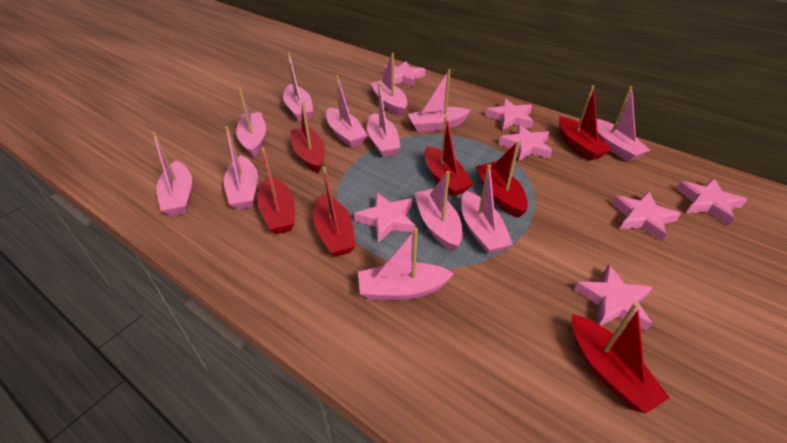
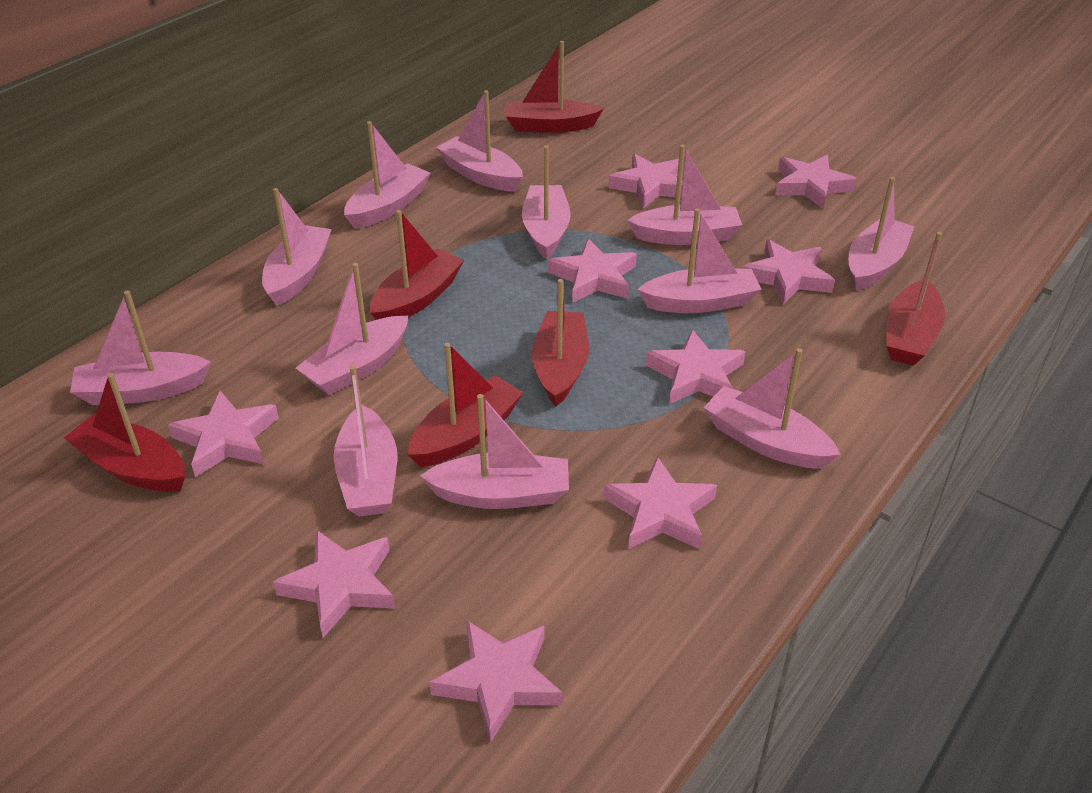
pink star: 7 -> 9
red boat: 7 -> 6

